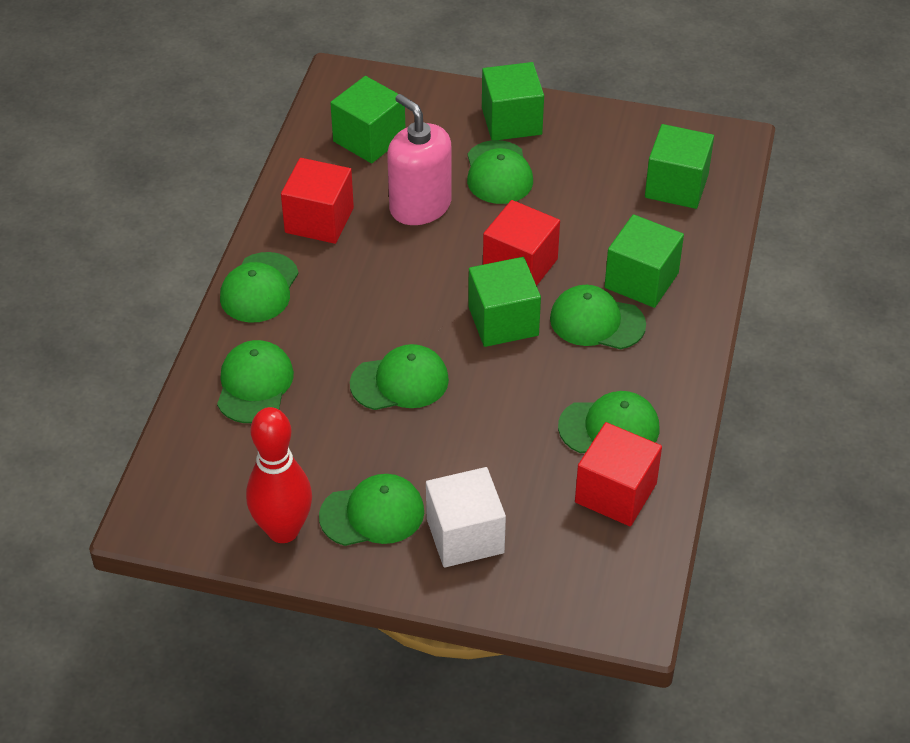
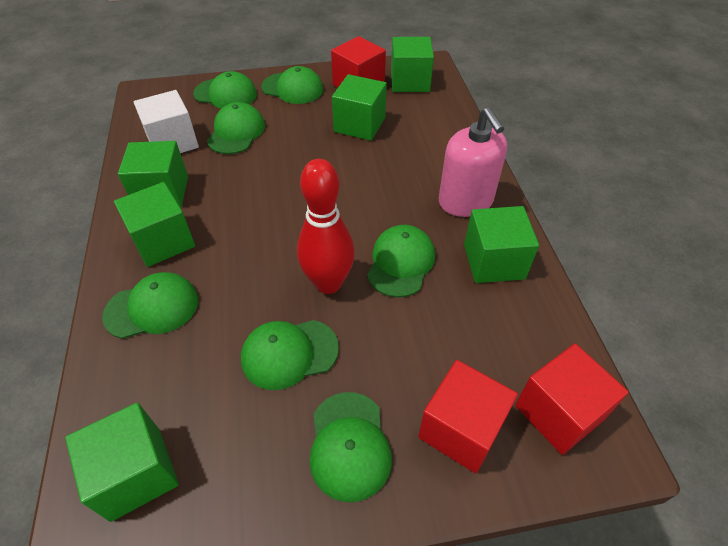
green cube: 5 -> 6

